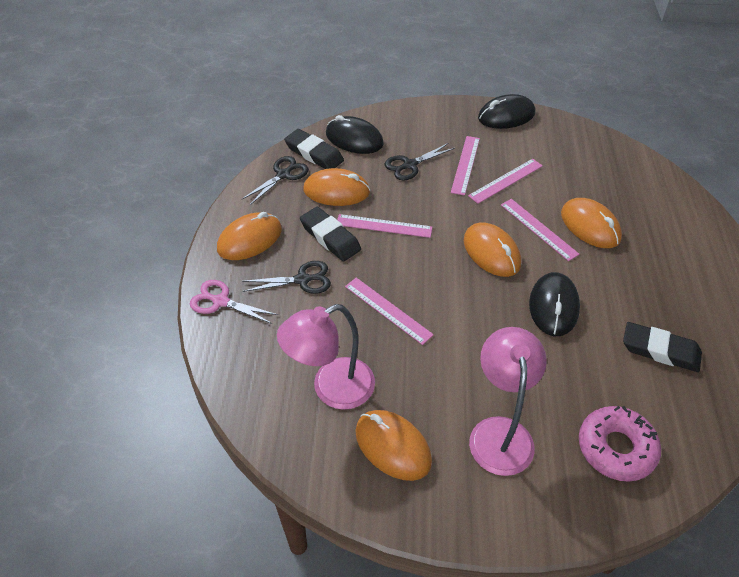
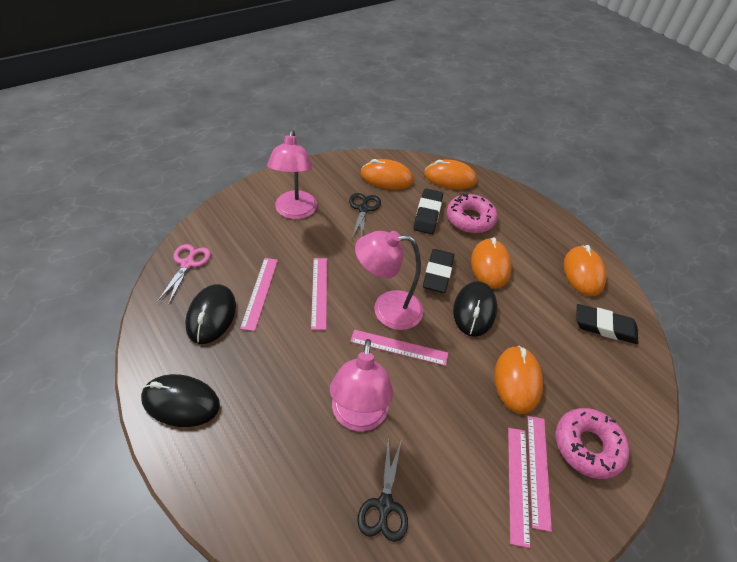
black scissors: 3 -> 2
pink donut: 1 -> 2
pink lamp: 2 -> 3

